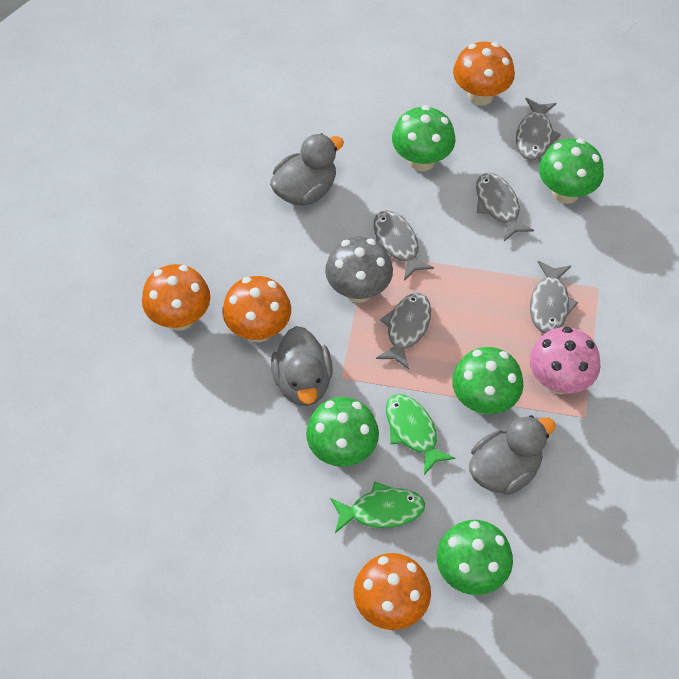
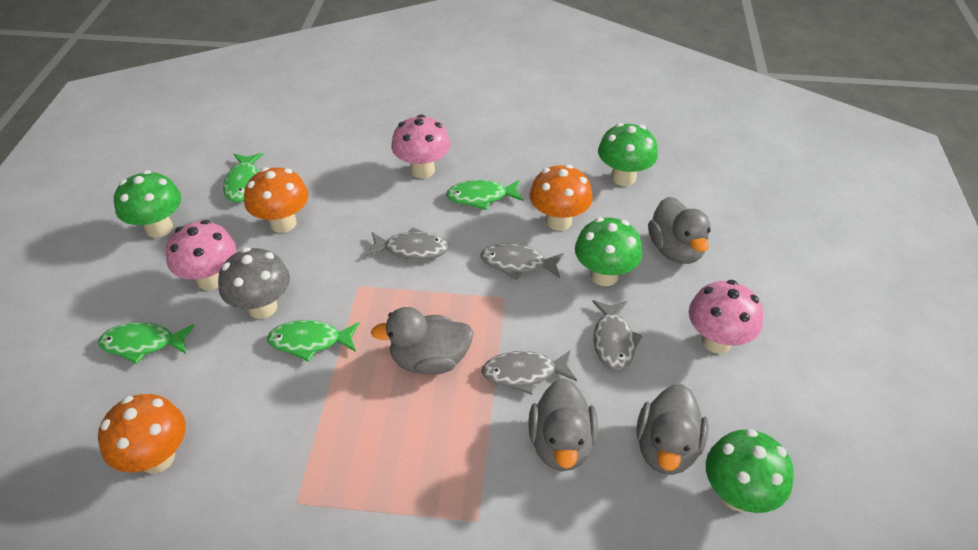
green fish: 2 -> 4
green mushroom: 5 -> 4
grey duck: 3 -> 4
grey fish: 5 -> 4
orange mushroom: 4 -> 3
pink mushroom: 1 -> 3

